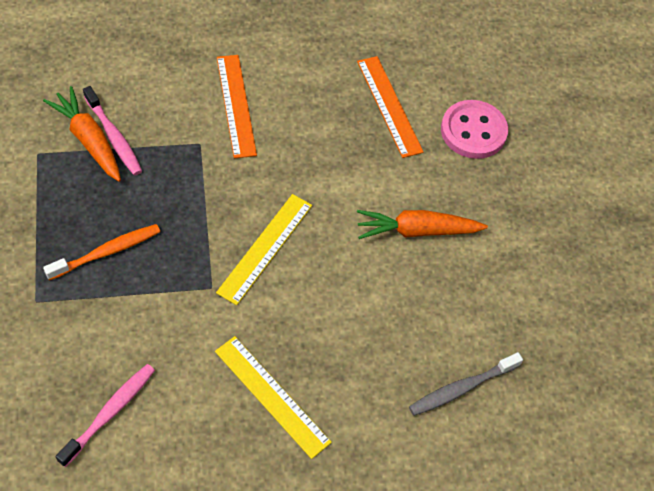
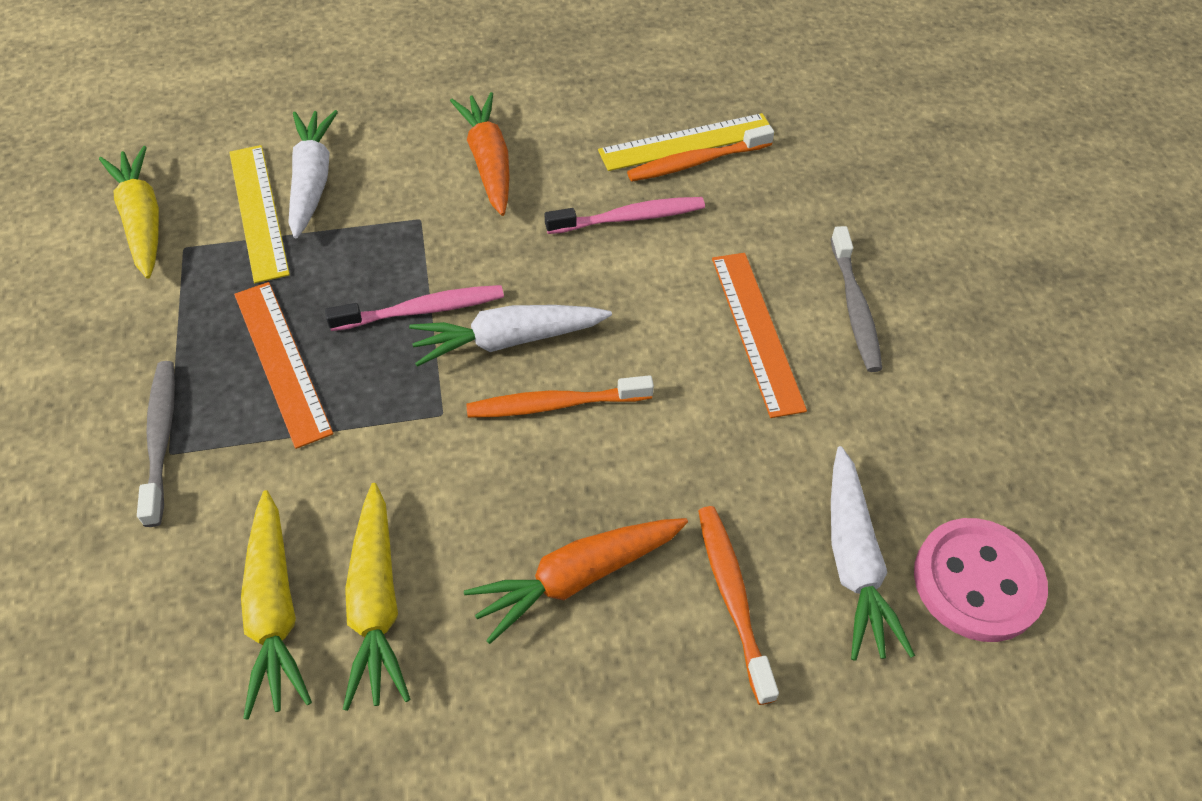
grey toothbrush: 1 -> 2
orange toothbrush: 1 -> 3
white carrot: 0 -> 3
yellow carrot: 0 -> 3

